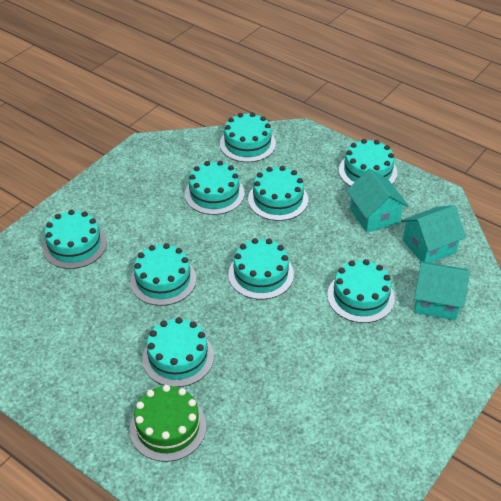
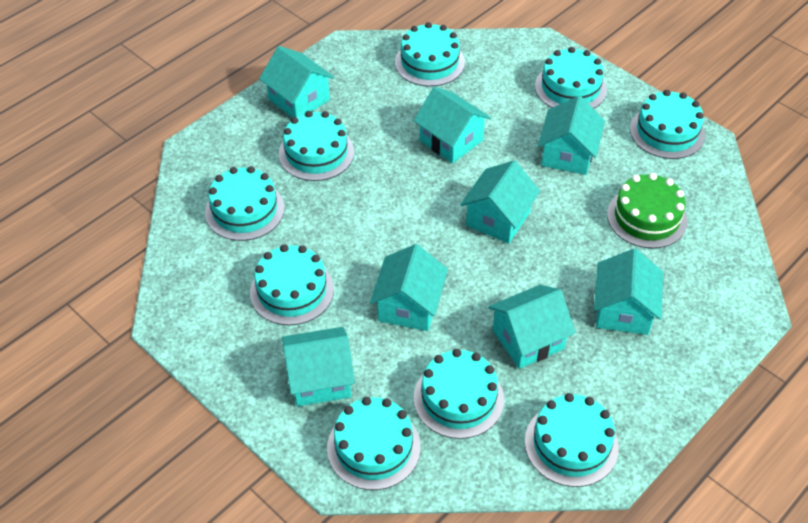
turquoise house: 3 -> 8

